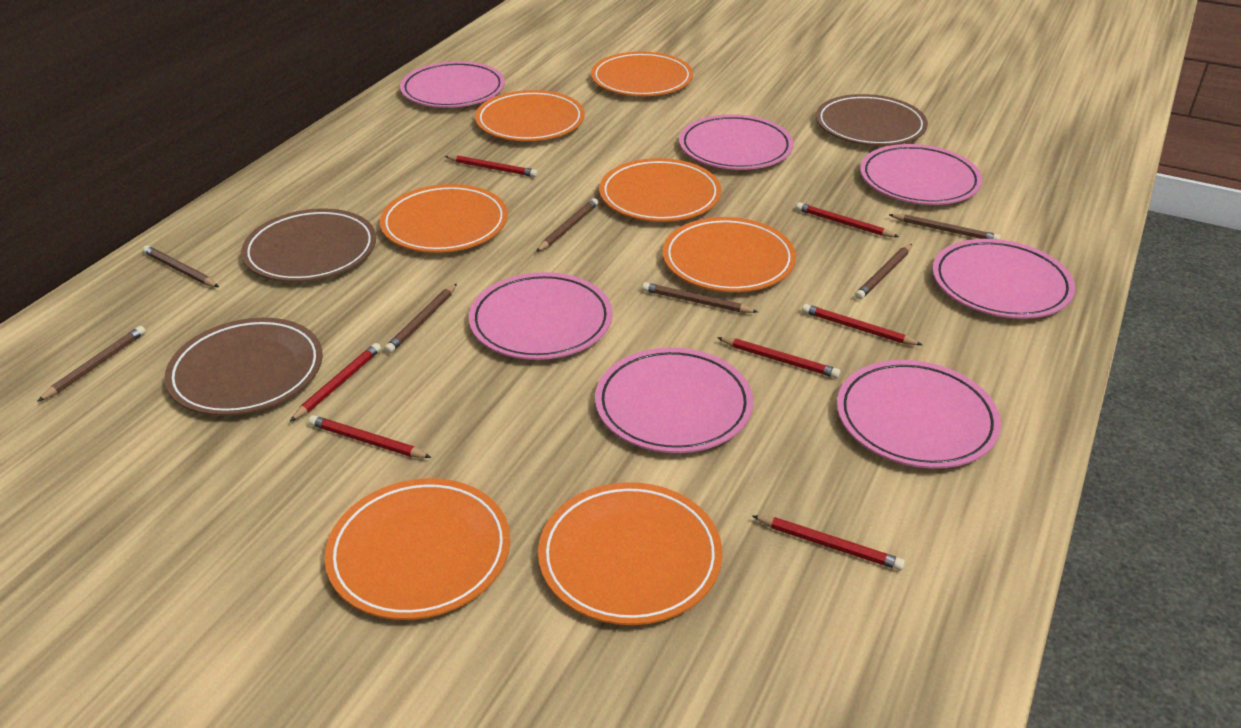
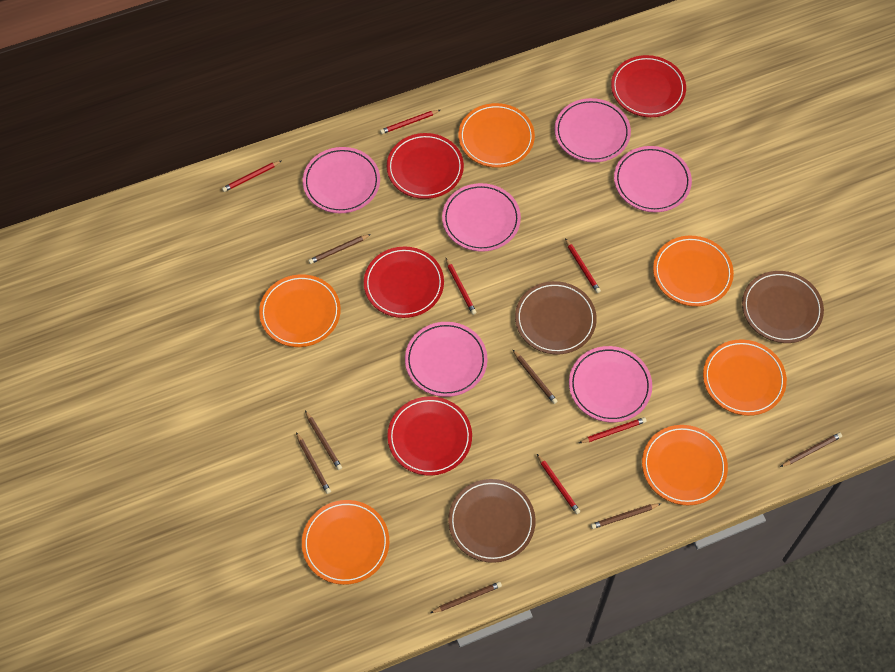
orange plate: 7 -> 6
pink plate: 7 -> 6
red pencil: 7 -> 6
red plate: 0 -> 4

